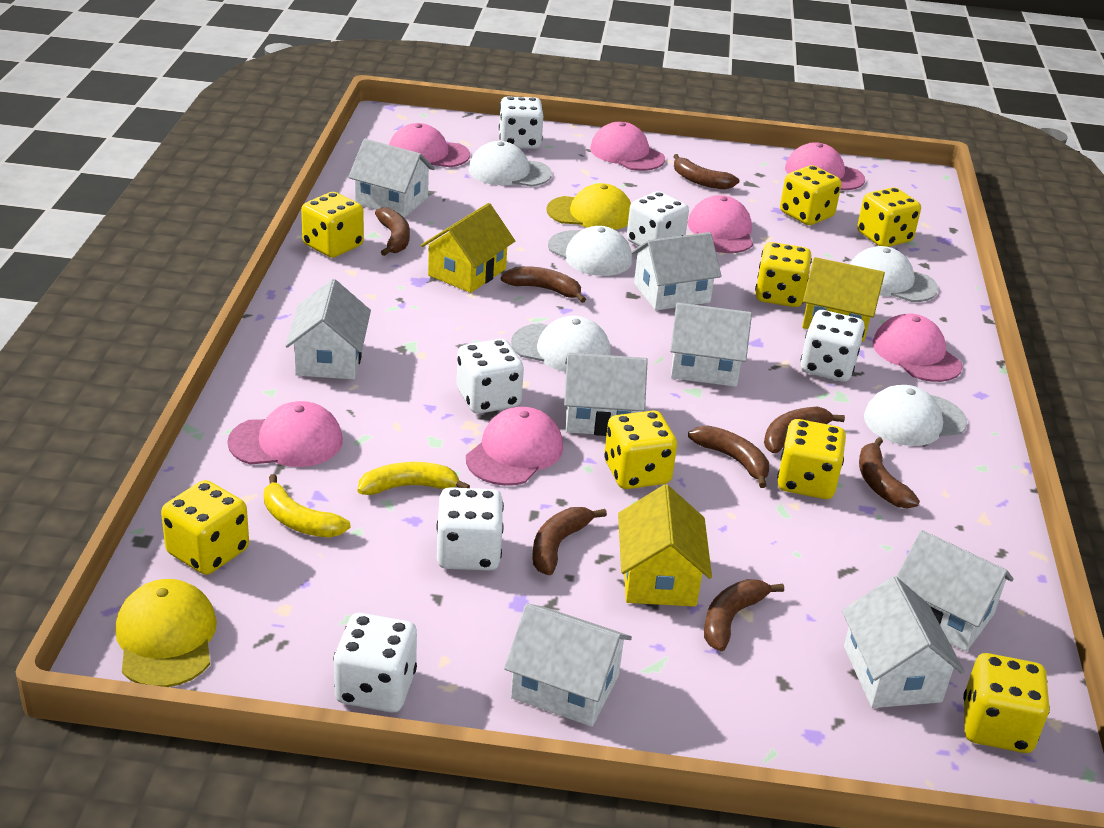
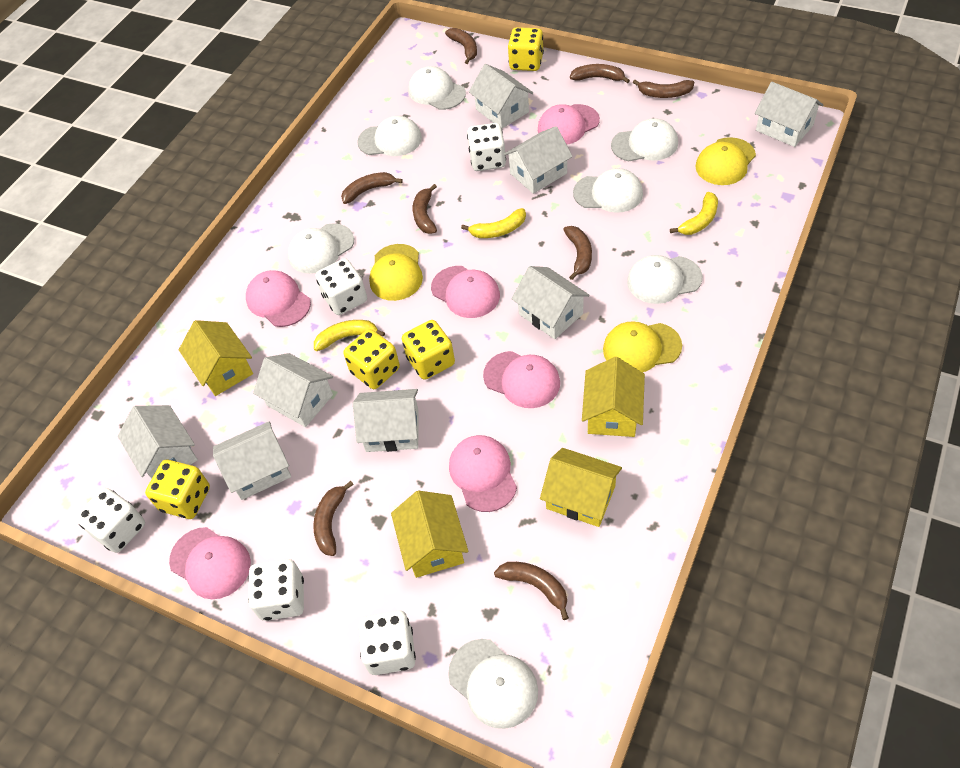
pink cap: 7 -> 6
white cap: 5 -> 7
white dice: 6 -> 5
yellow banana: 2 -> 3
yellow cap: 2 -> 3
yellow dice: 8 -> 4
yellow house: 3 -> 4

